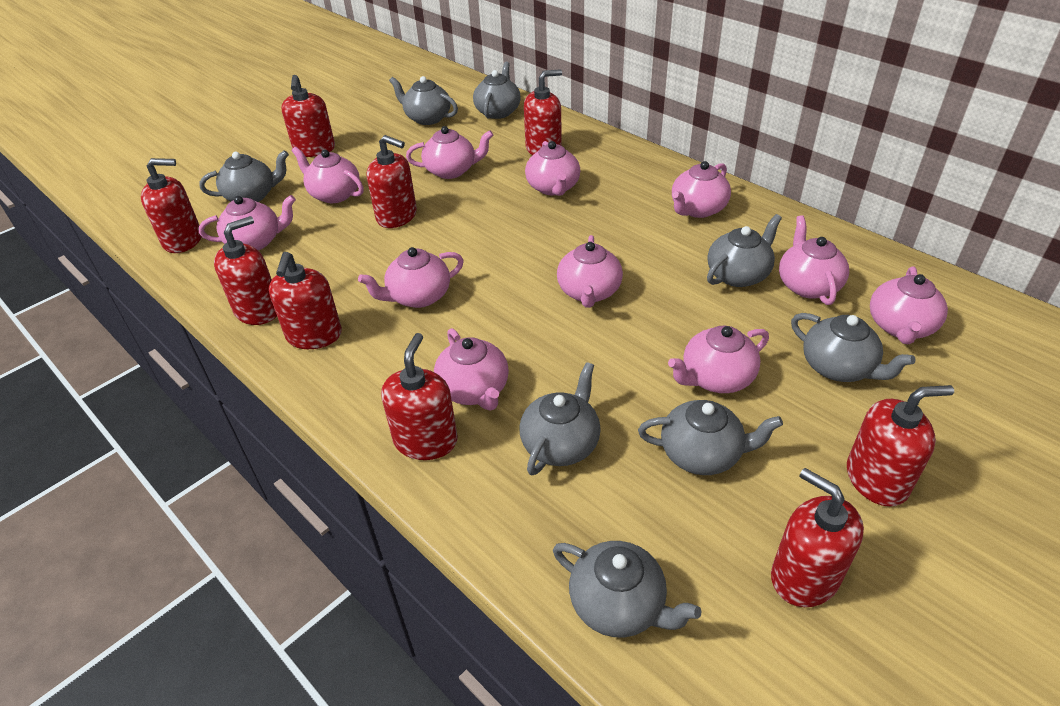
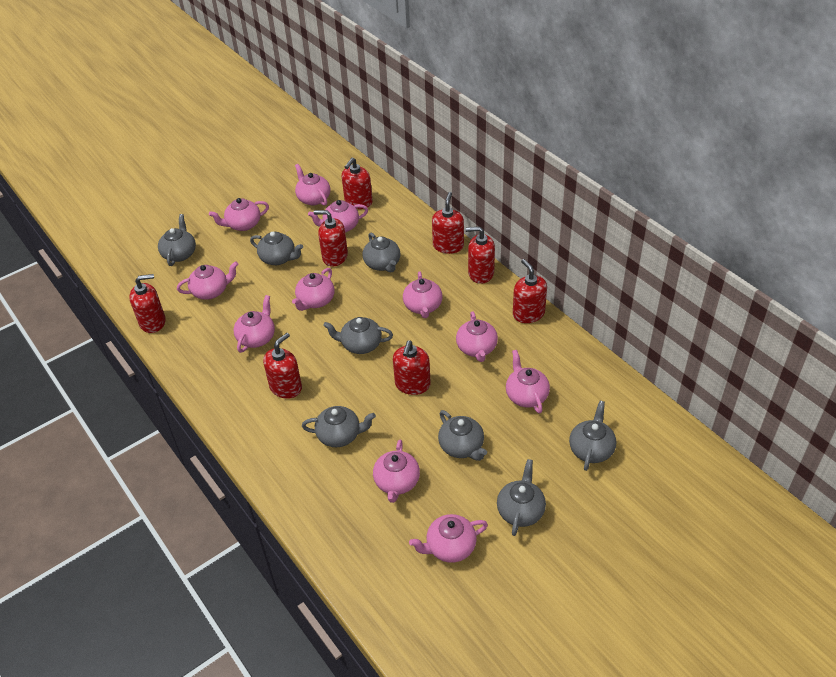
red soap dispenser: 9 -> 8

